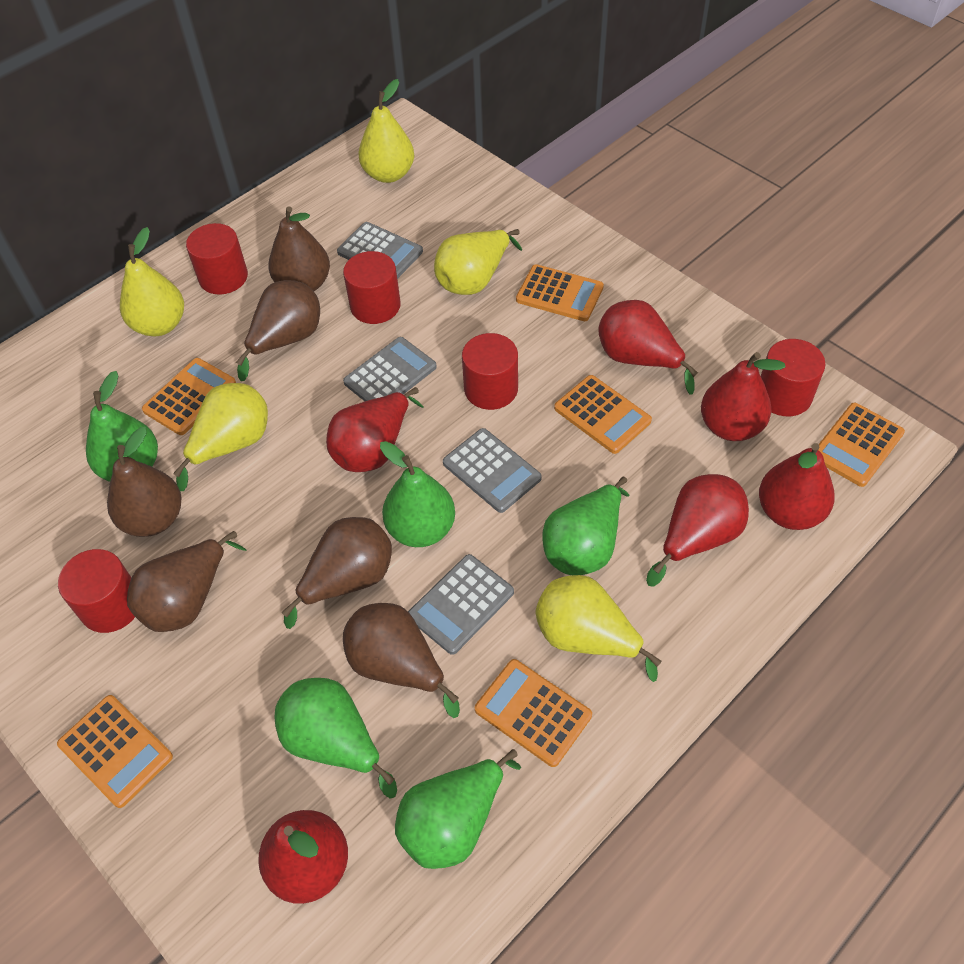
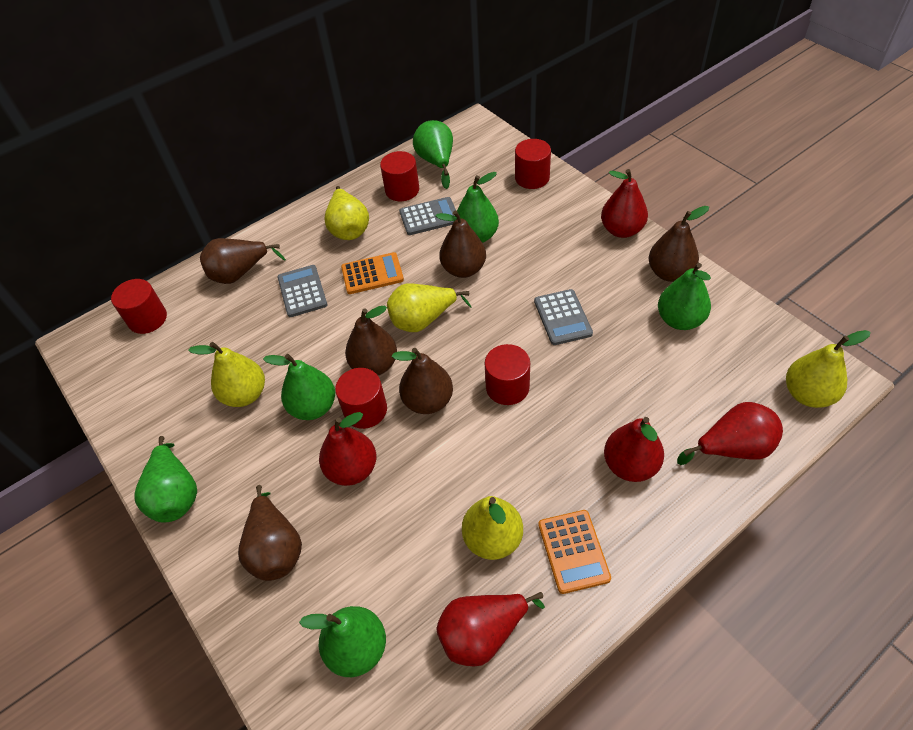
green pear: 5 -> 6
grey calculator: 4 -> 3
orange calculator: 6 -> 2
red pear: 6 -> 5

